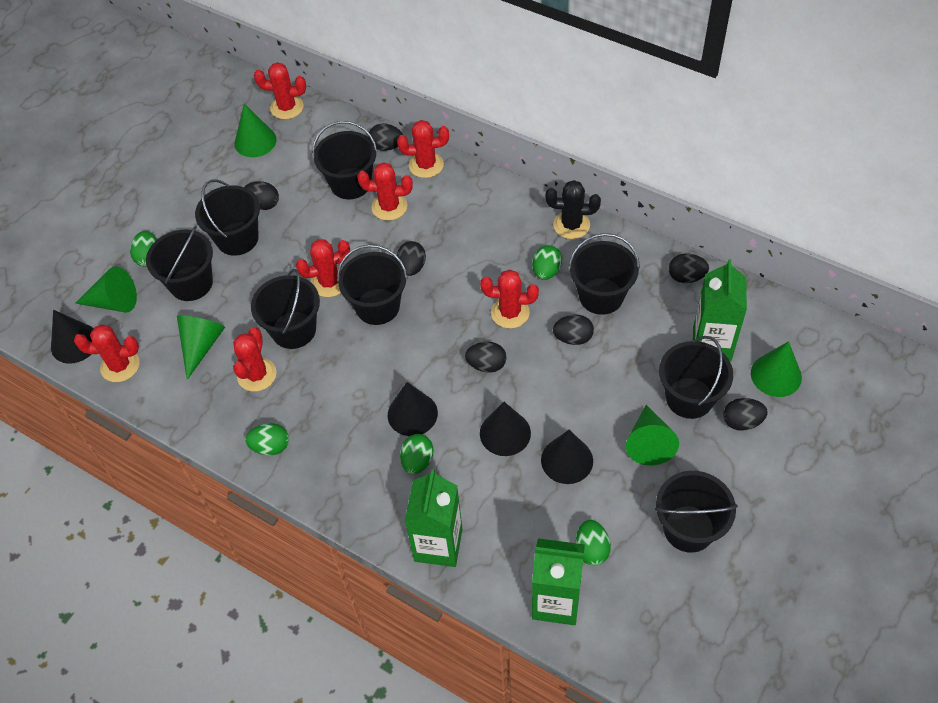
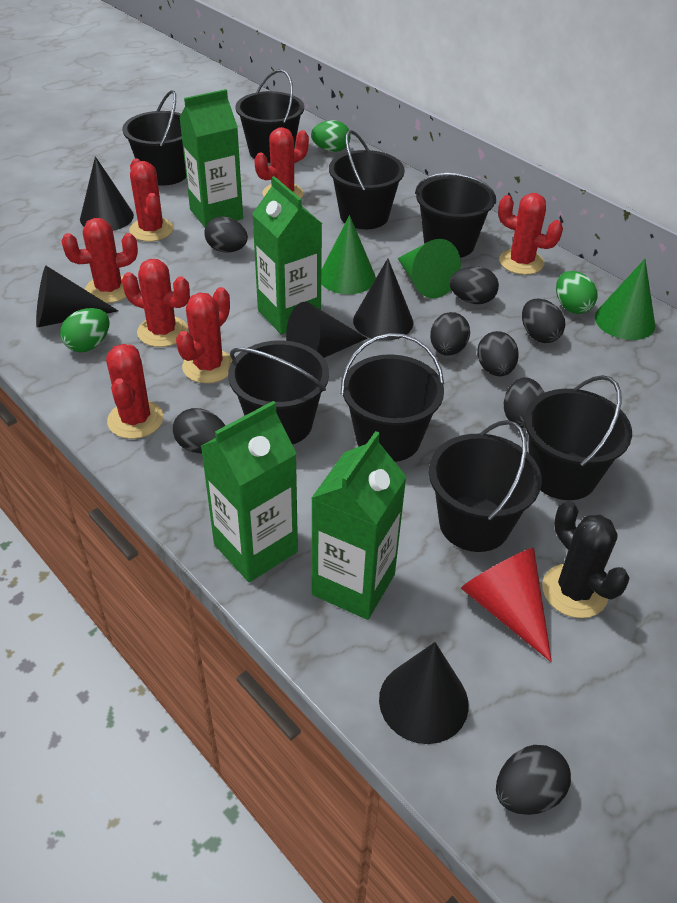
black cone: 4 -> 5
black egg: 7 -> 8
green carton: 3 -> 4
green cone: 5 -> 3
green egg: 5 -> 3
red cone: 0 -> 1

